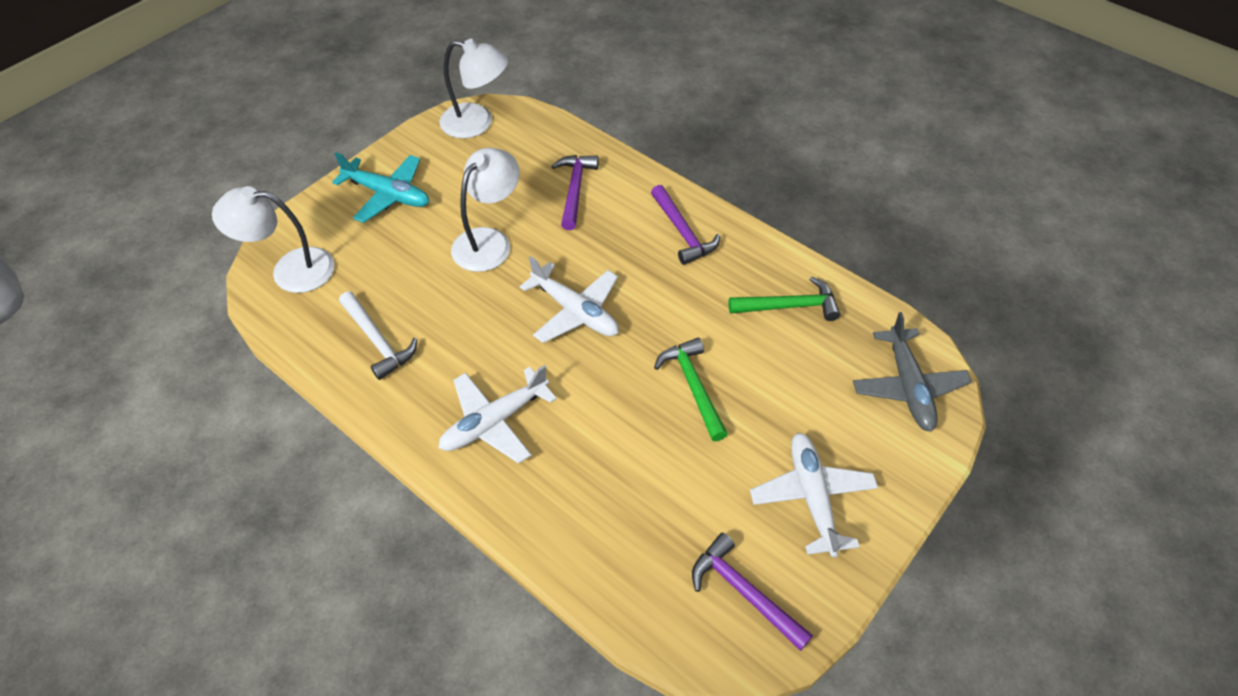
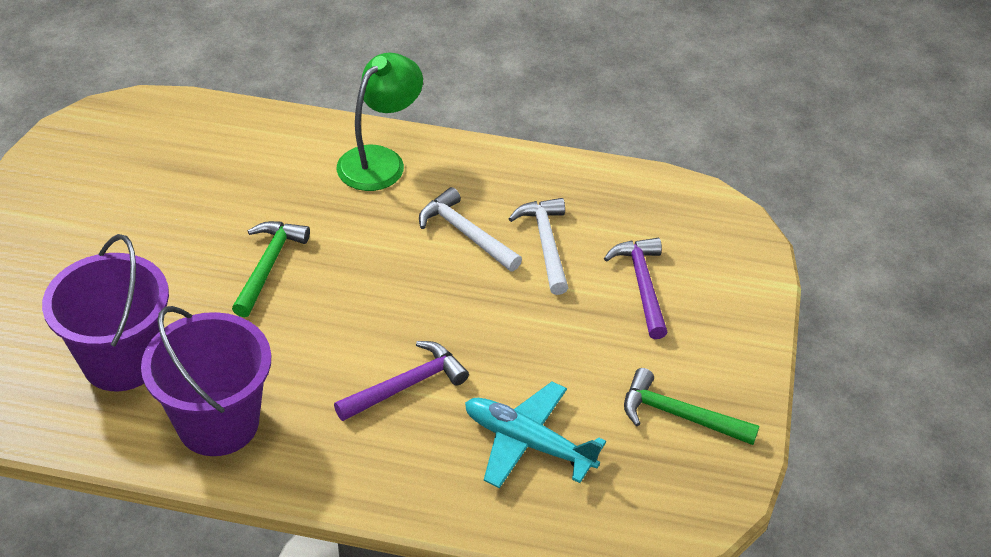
green lamp: 0 -> 1
grey plane: 1 -> 0
purple bucket: 0 -> 2
purple hammer: 3 -> 2
white hammer: 1 -> 2
white lamp: 3 -> 0
white plane: 3 -> 0

